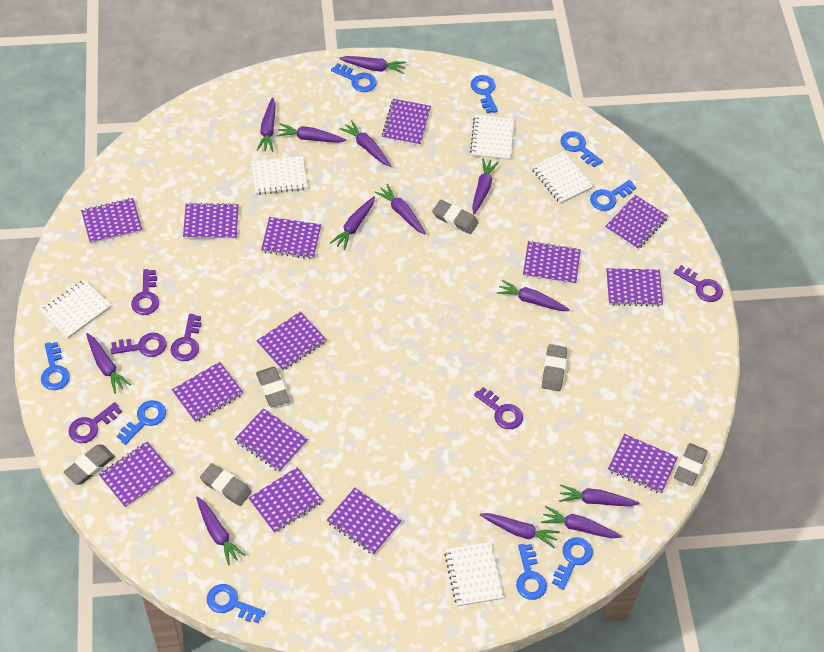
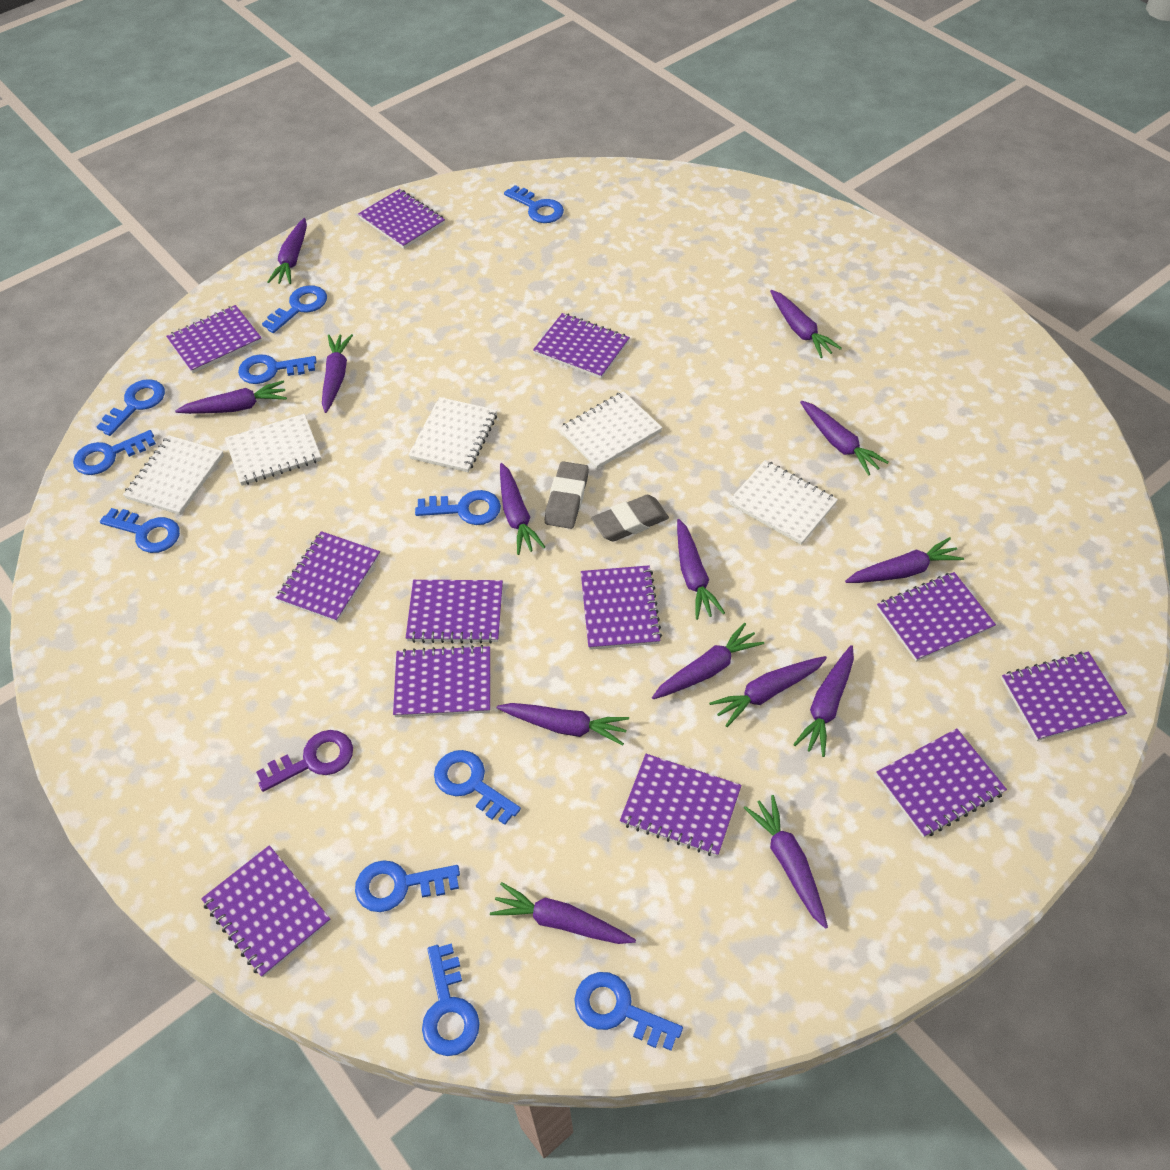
blue key: 9 -> 11
grey eraser: 6 -> 2
purple carrot: 13 -> 14
purple key: 6 -> 1
purple notebook: 14 -> 12

